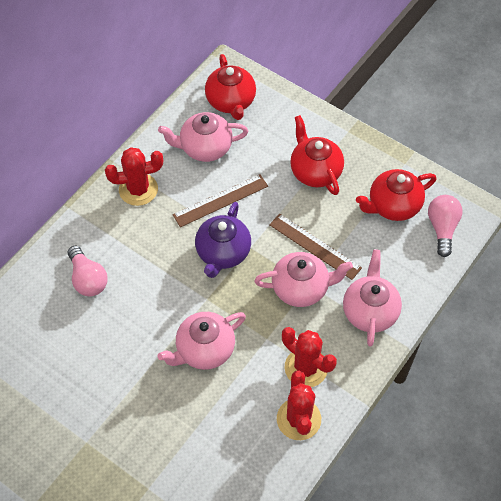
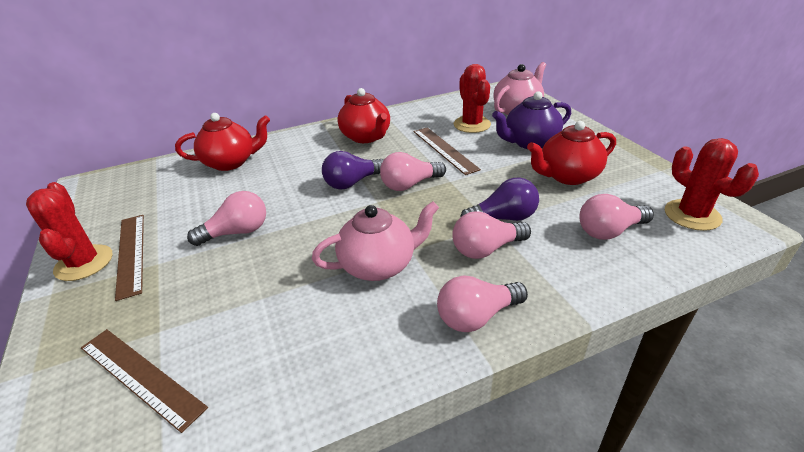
brown ruler: 2 -> 3
pink light bulb: 2 -> 5
pink teapot: 4 -> 2
purple light bulb: 0 -> 2

